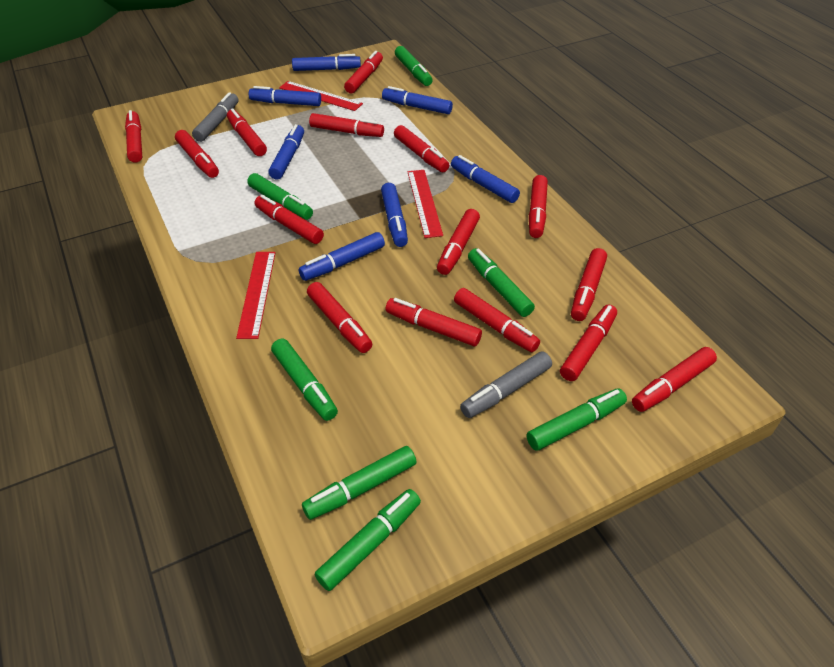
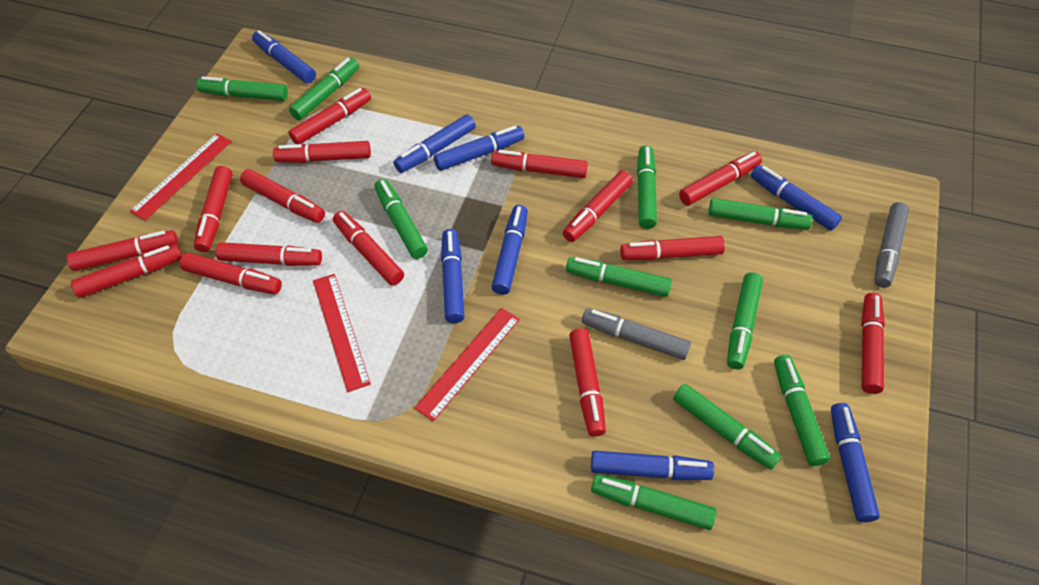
blue marker: 7 -> 8
green marker: 7 -> 10

